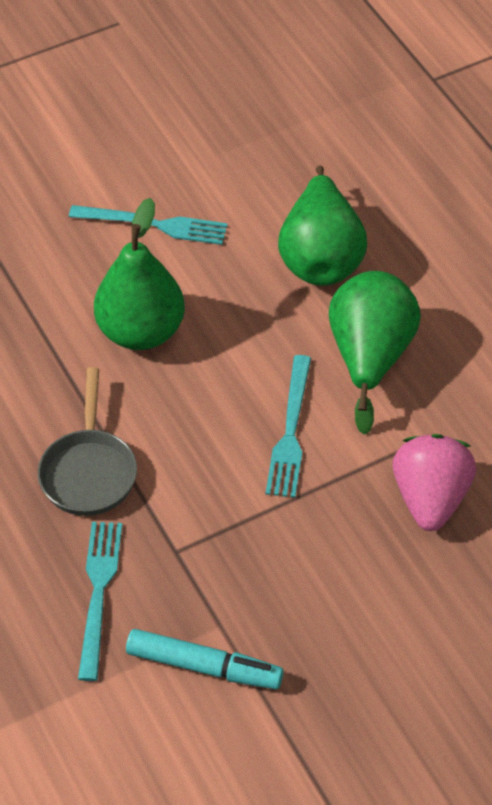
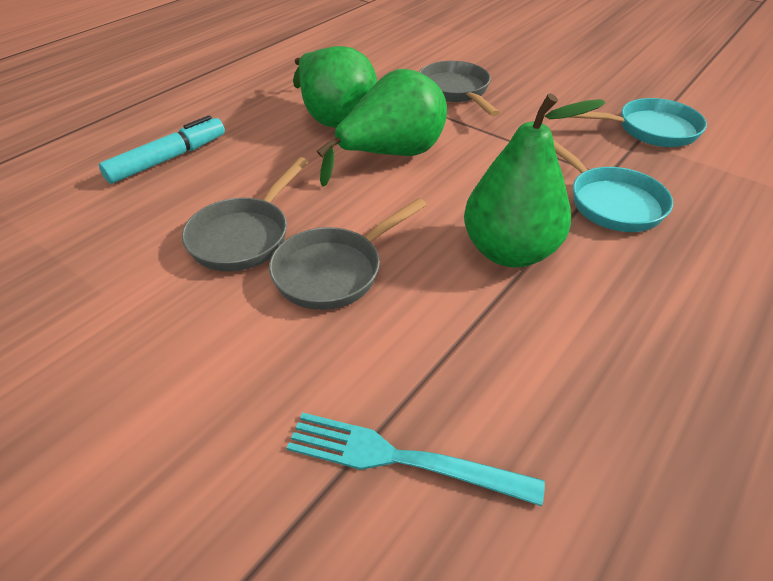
grey pan: 1 -> 3
pink strawberry: 1 -> 0
turquoise fork: 3 -> 1
turquoise pan: 0 -> 2

